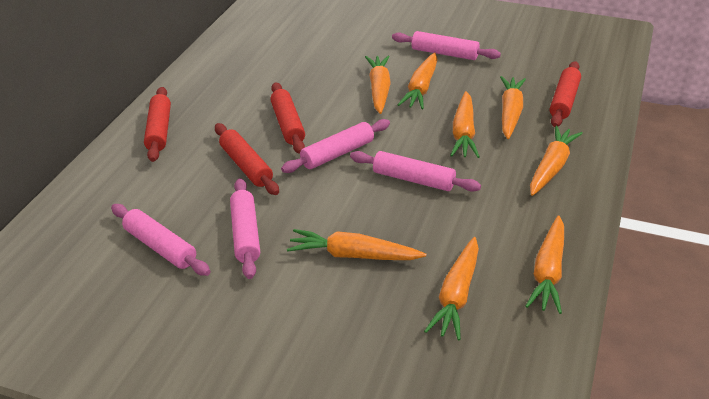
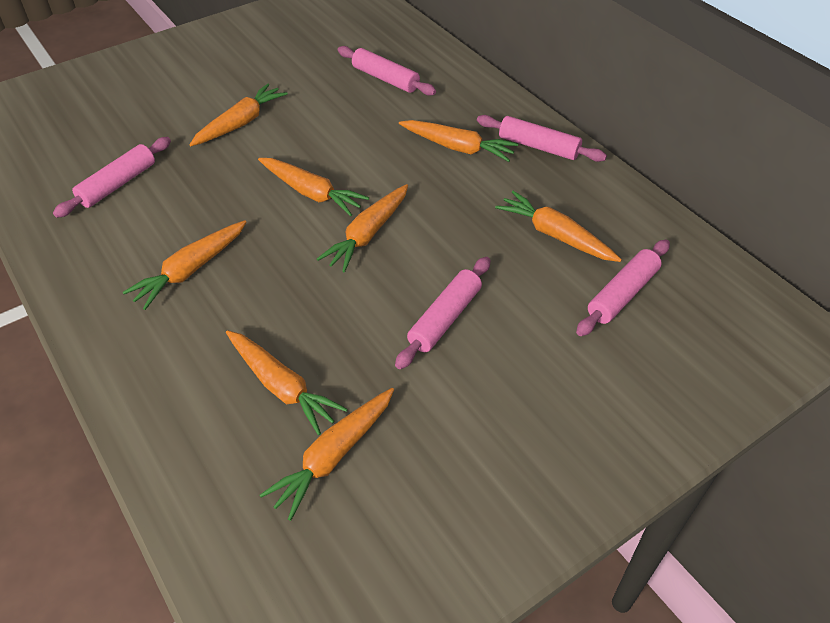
red rolling pin: 4 -> 0

